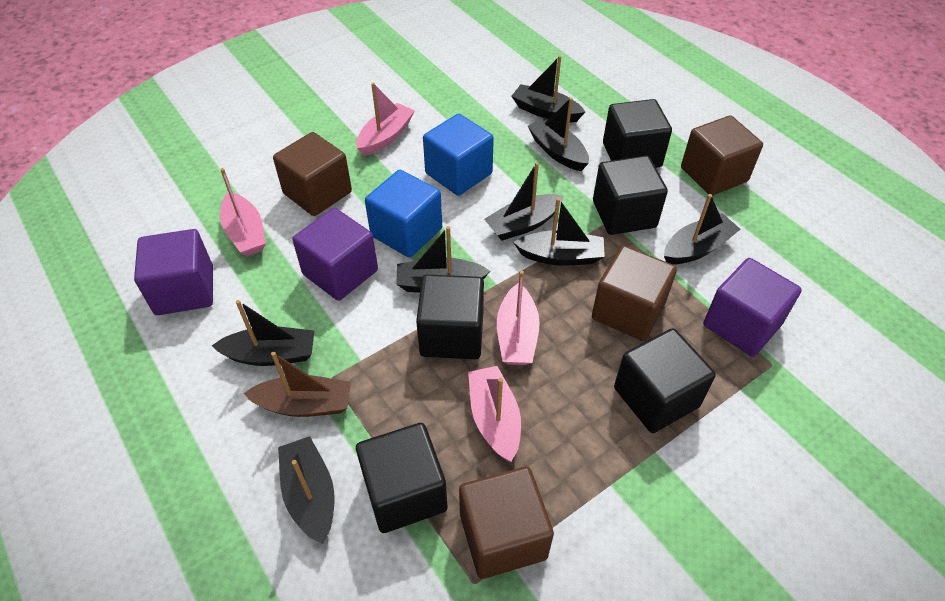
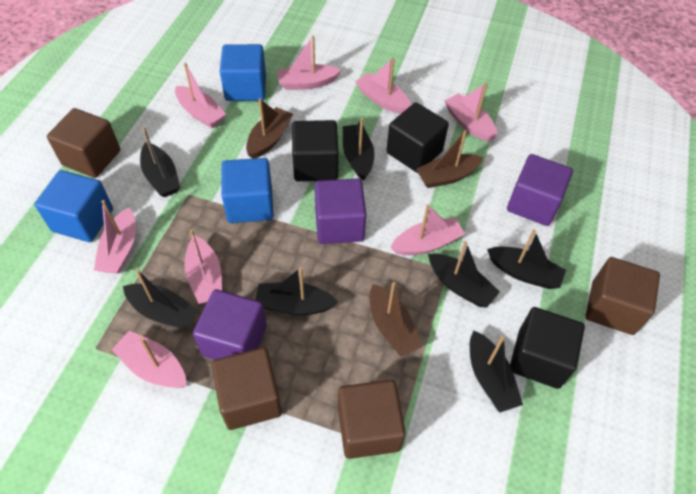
black boat: 8 -> 7
black cube: 5 -> 3
blue cube: 2 -> 3
brown boat: 1 -> 3
pink boat: 4 -> 8

